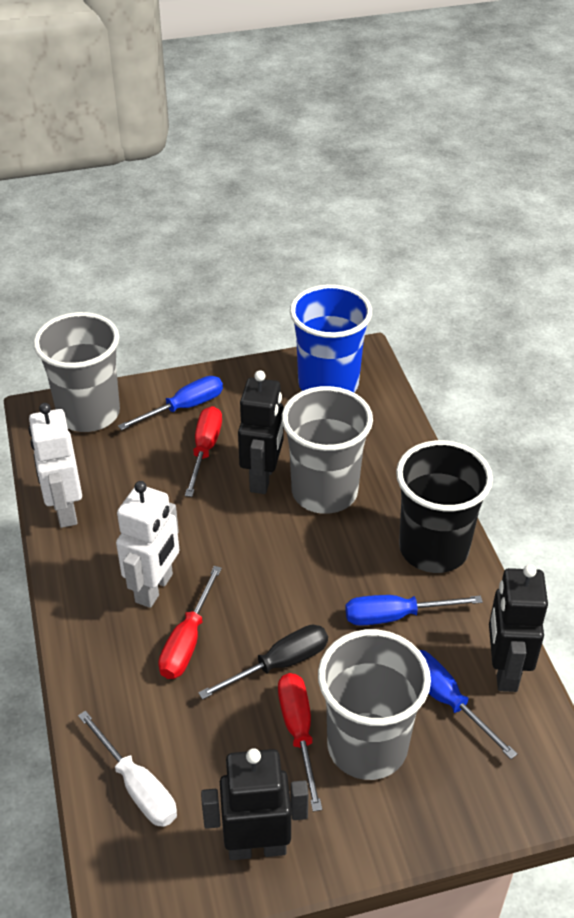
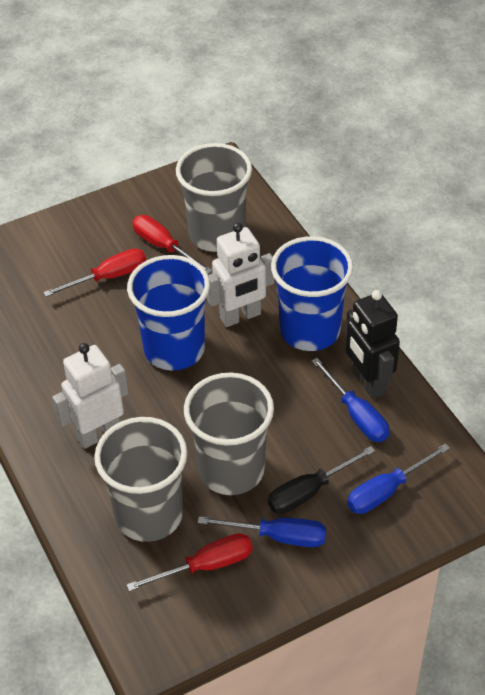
black cup: 1 -> 0
black robot: 3 -> 1
blue cup: 1 -> 2
white screwdriver: 1 -> 0

